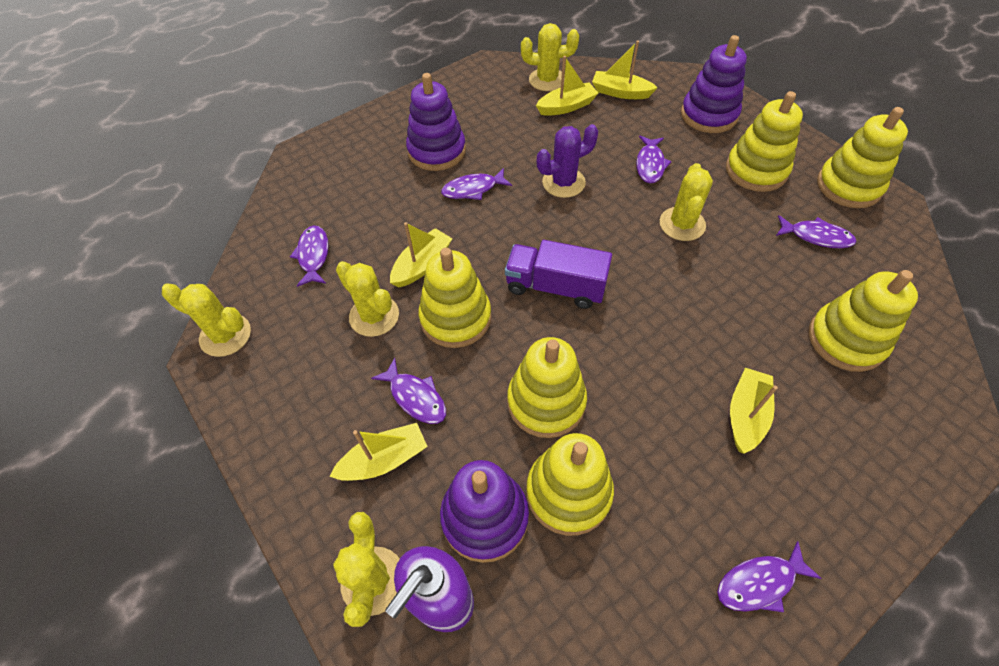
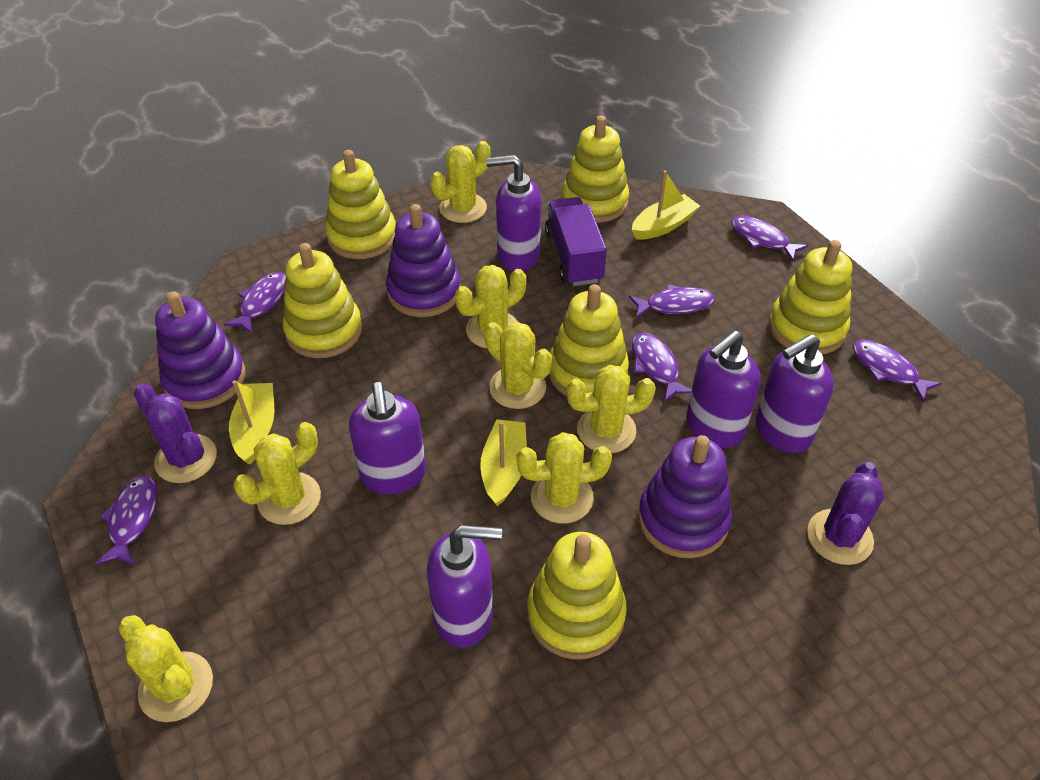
purple cactus: 1 -> 2
purple soap dispenser: 1 -> 5
yellow boat: 5 -> 3
yellow cactus: 5 -> 7

